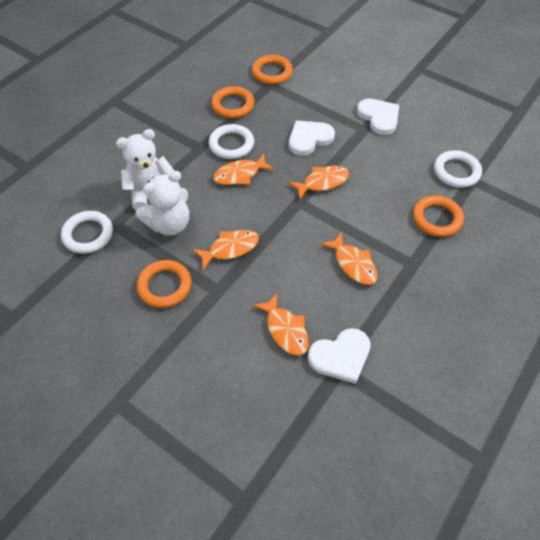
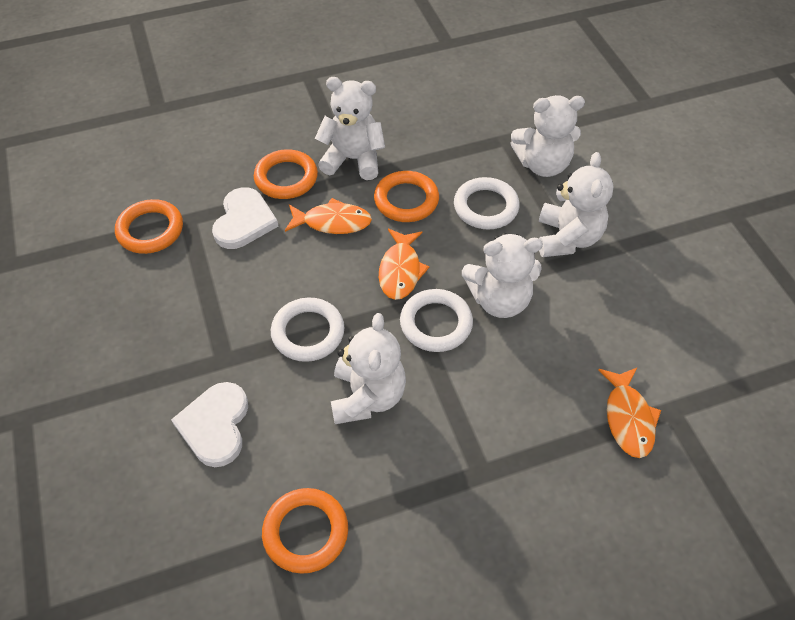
orange fish: 5 -> 3
white heart: 3 -> 2
white teddy bear: 2 -> 5

